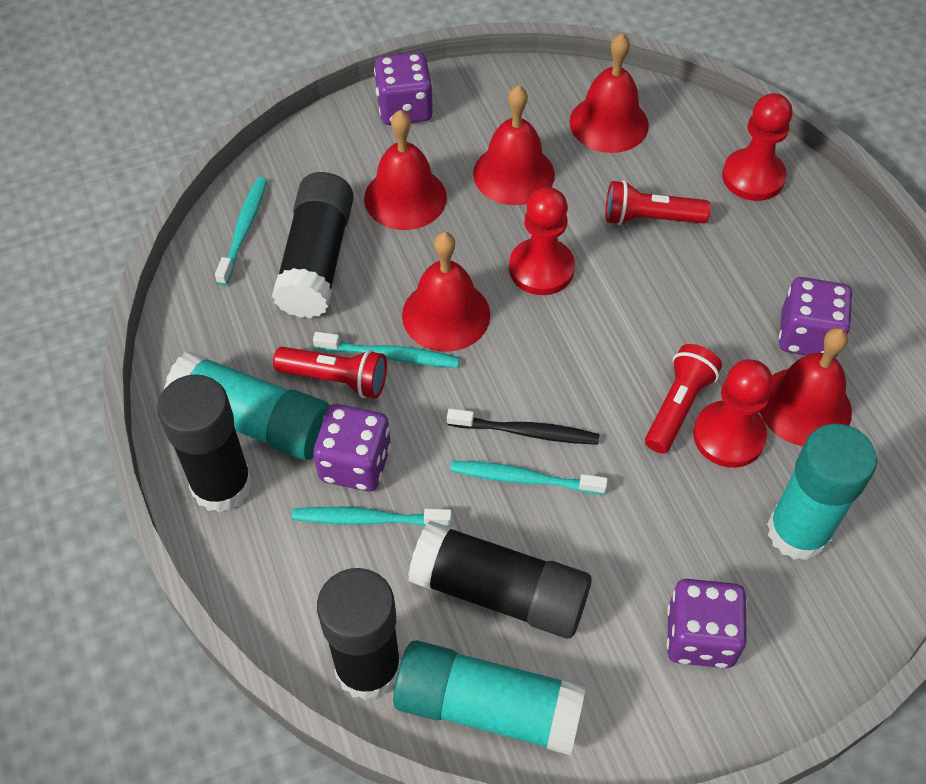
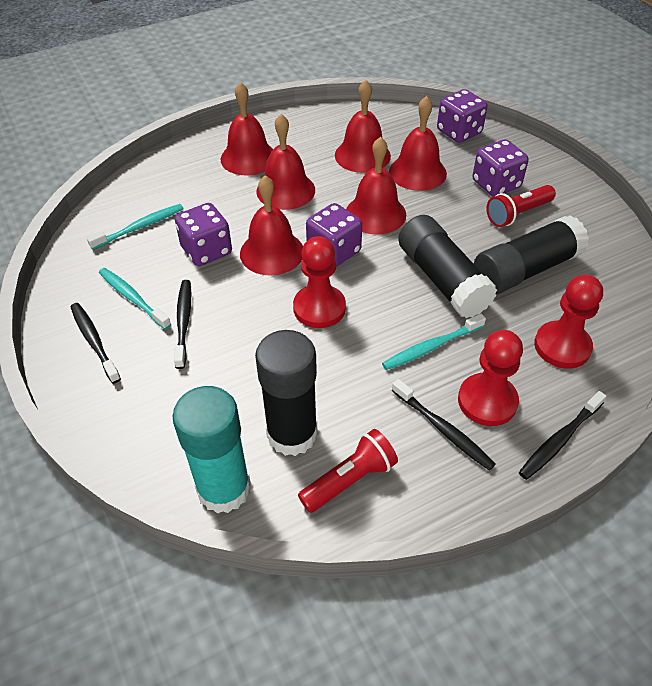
black glue stick: 4 -> 3
black toothbrush: 1 -> 4
red bell: 5 -> 6
red flashlight: 3 -> 2
turquoise glue stick: 3 -> 1
turquoise toothbrush: 4 -> 3

